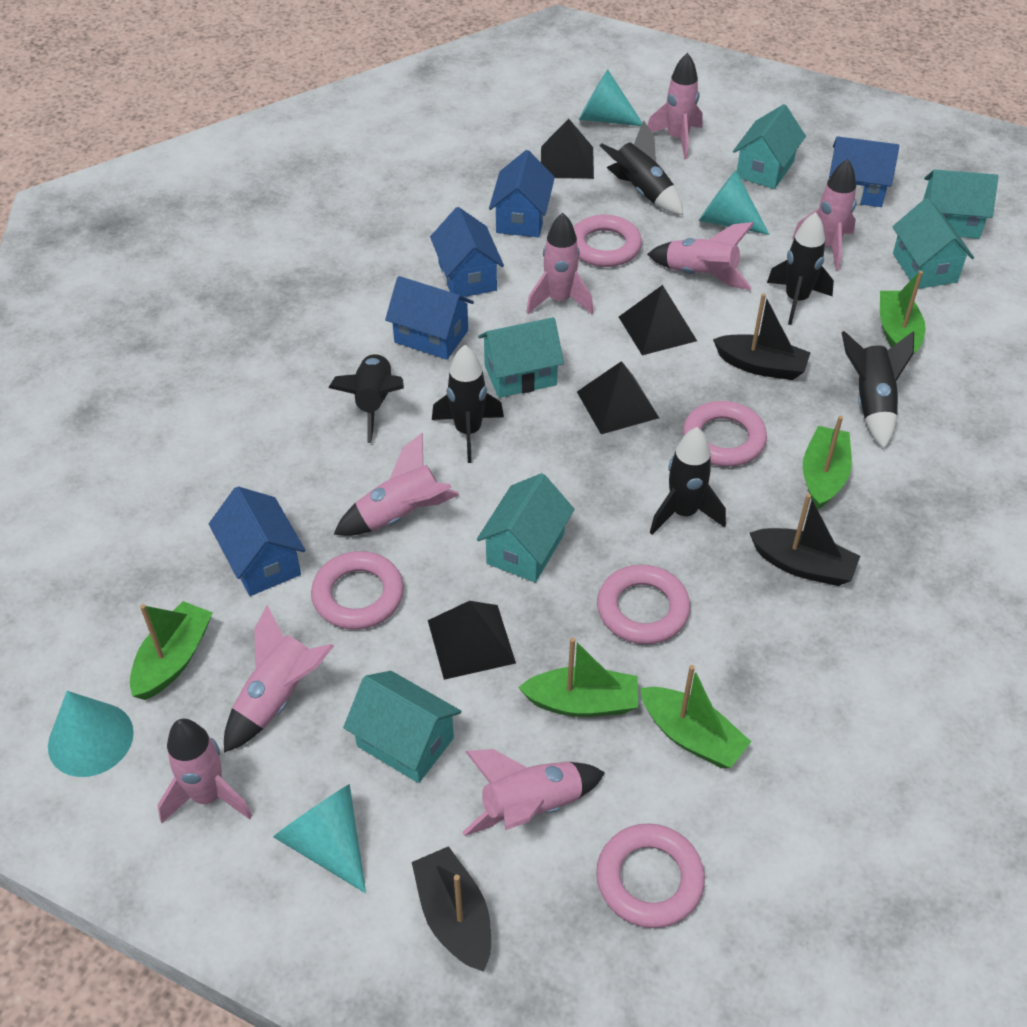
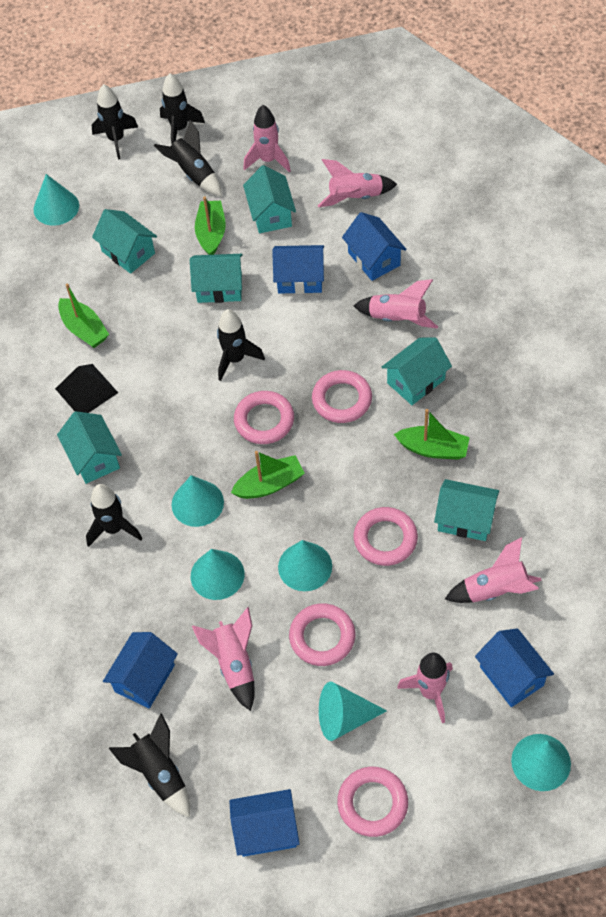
black boat: 3 -> 0
black pyramid: 4 -> 1
green boat: 5 -> 4
pink rocket: 8 -> 6
turquoise cone: 4 -> 6

